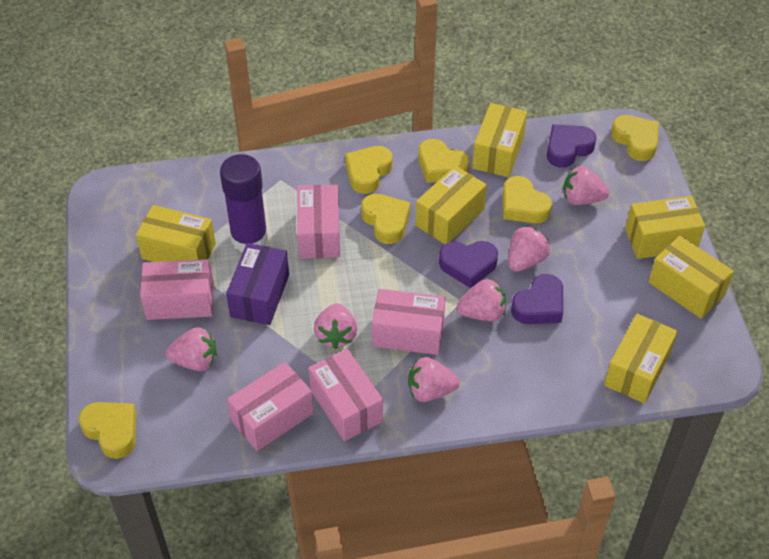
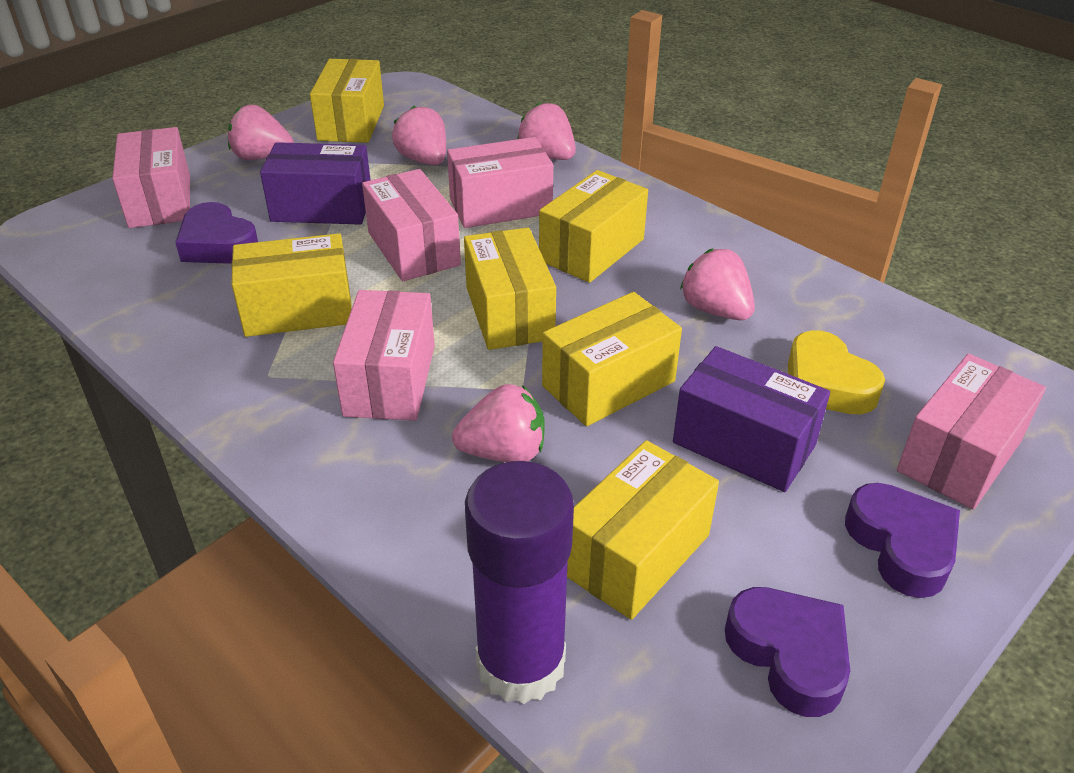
pink strawberry: 6 -> 5
purple box: 1 -> 2
yellow heart: 6 -> 1

